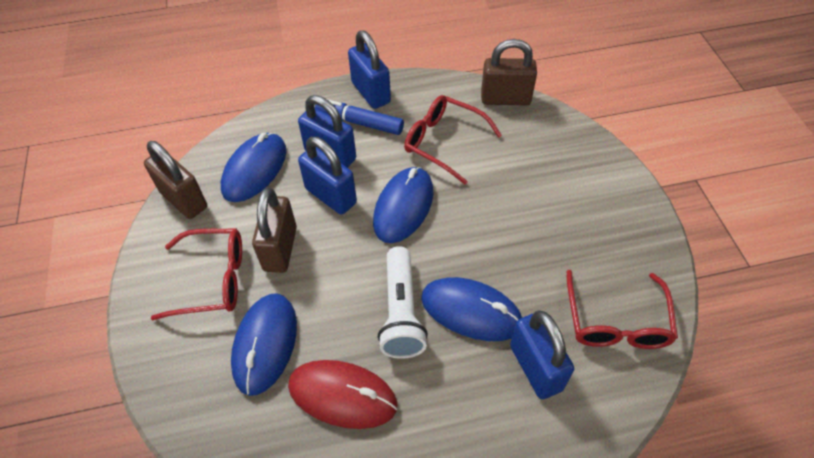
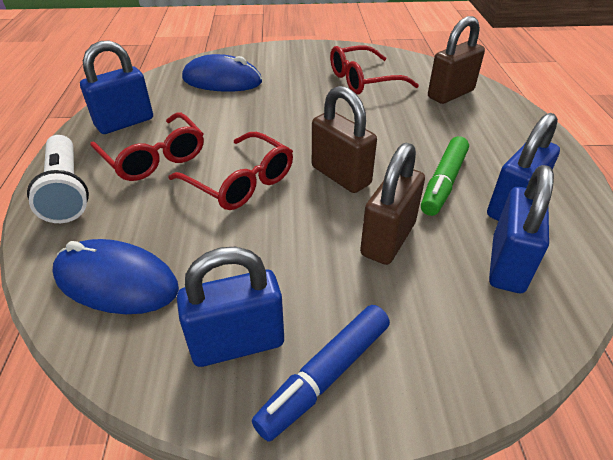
blue mouse: 4 -> 2
green marker: 0 -> 1
red mouse: 1 -> 0

